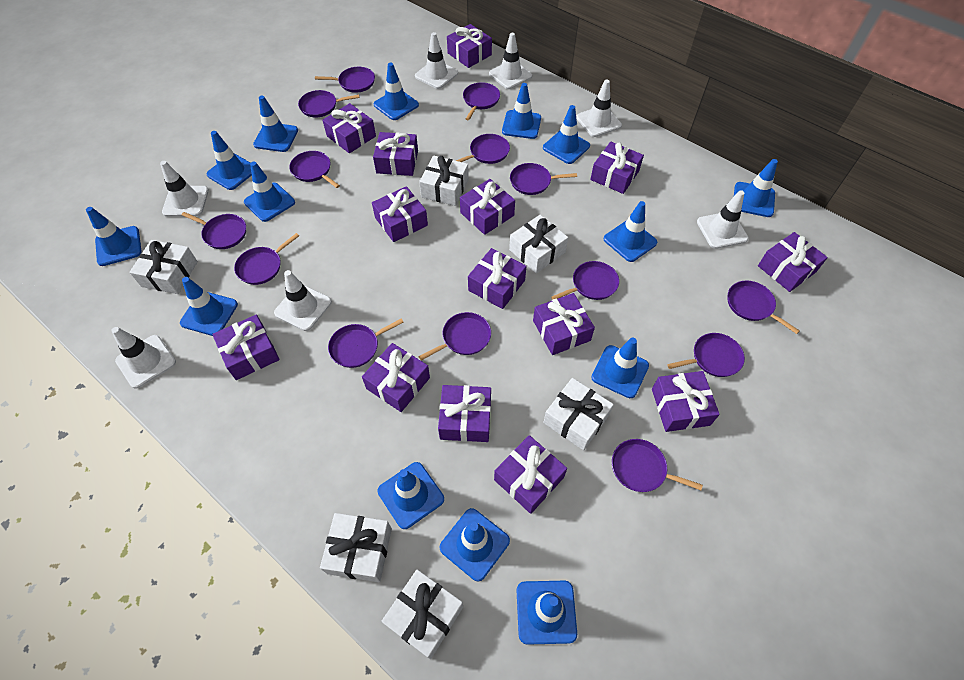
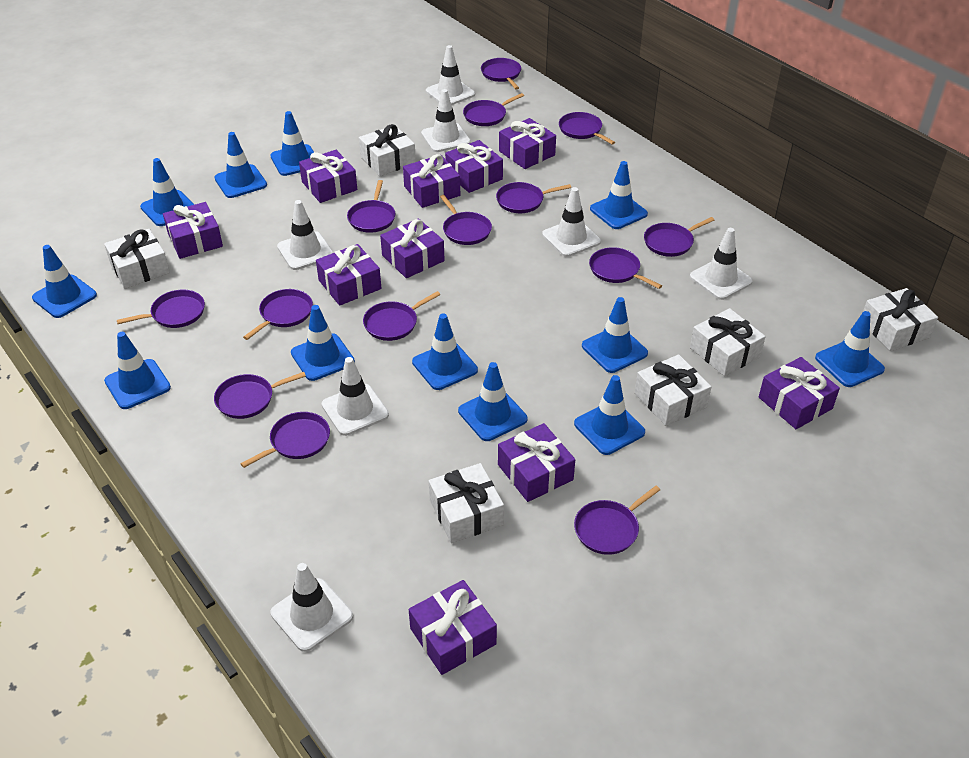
blue traffic cone: 14 -> 12
purple gift: 14 -> 10

